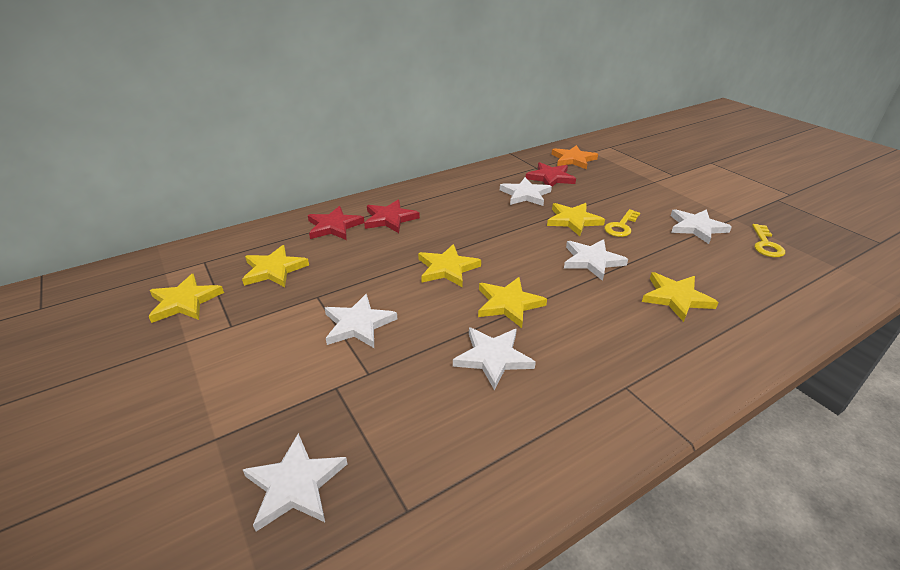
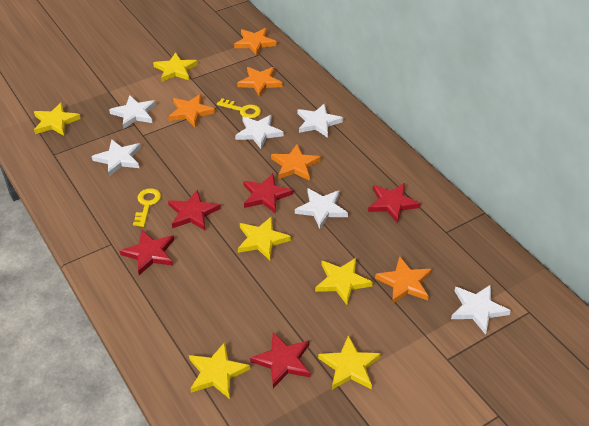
orange star: 1 -> 5
red star: 3 -> 5

